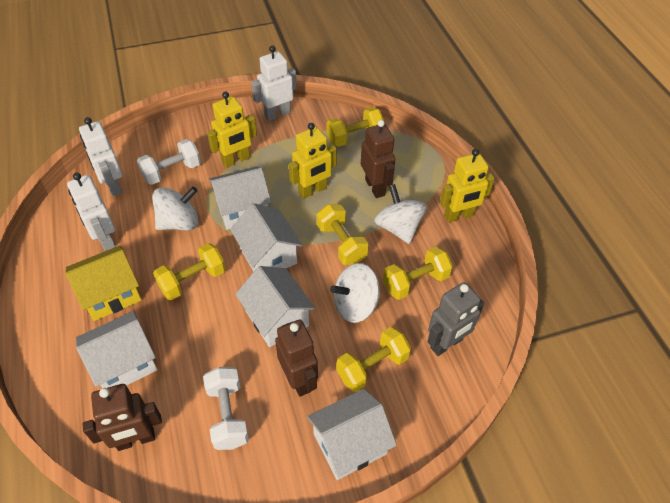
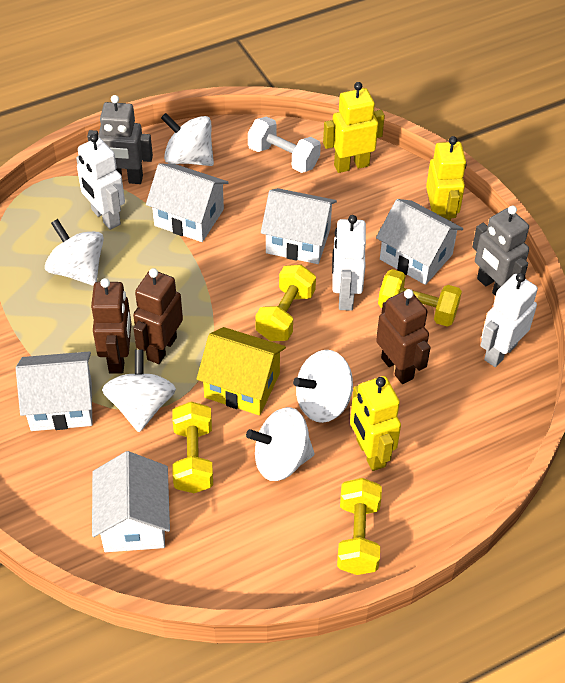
grey robot: 1 -> 2
white dumbbell: 2 -> 1
white spinning top: 3 -> 5
yellow dumbbell: 5 -> 4

